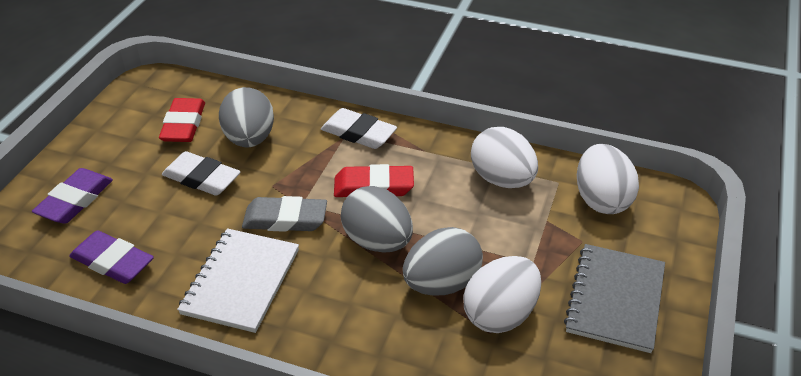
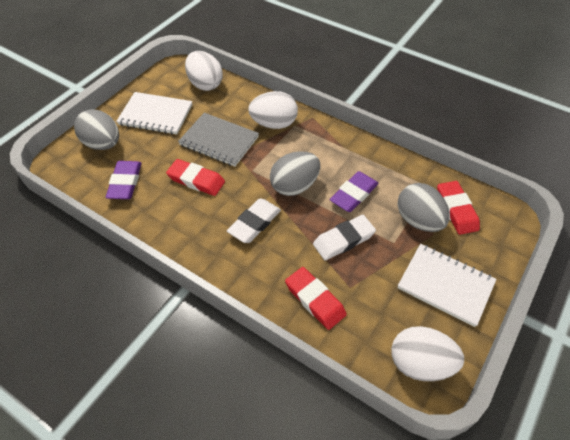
grey eraser: 1 -> 0
red eraser: 2 -> 3
white notebook: 1 -> 2

